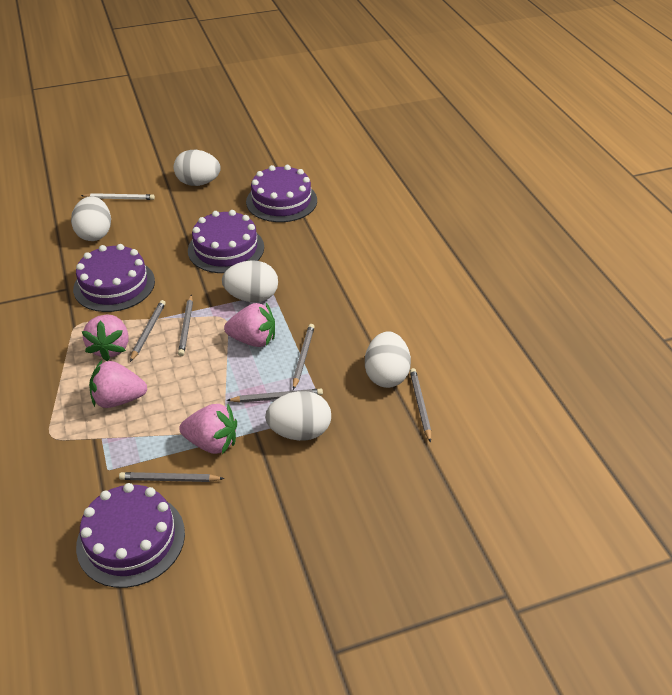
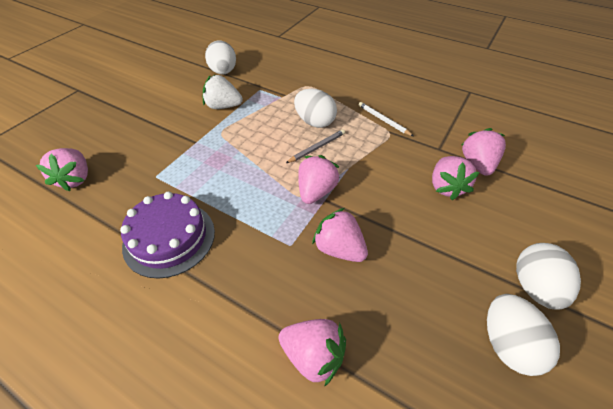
grey pencil: 6 -> 1
pink strawberry: 4 -> 6
purple cake: 4 -> 1
white egg: 5 -> 4
white strawberry: 0 -> 1

